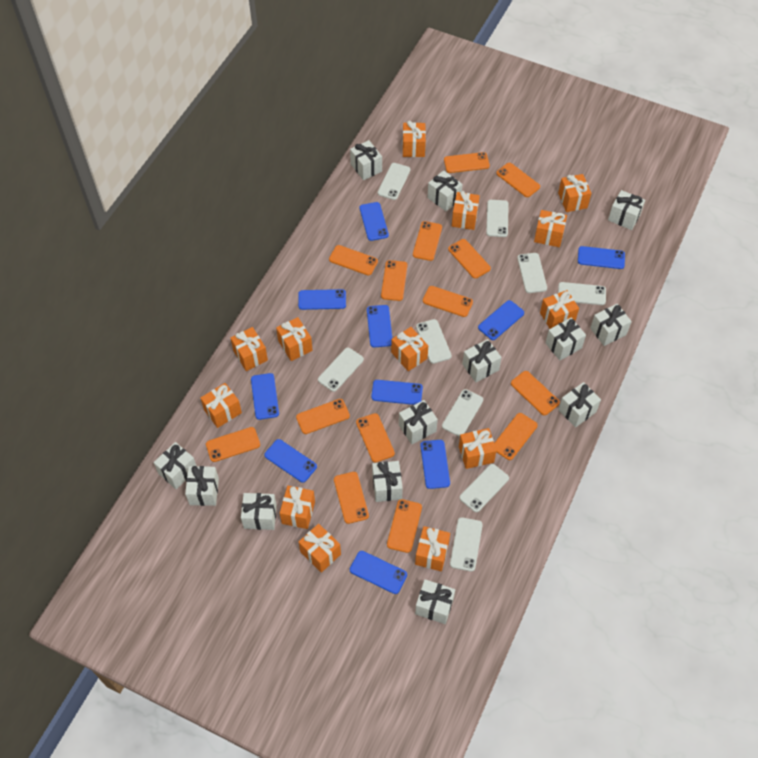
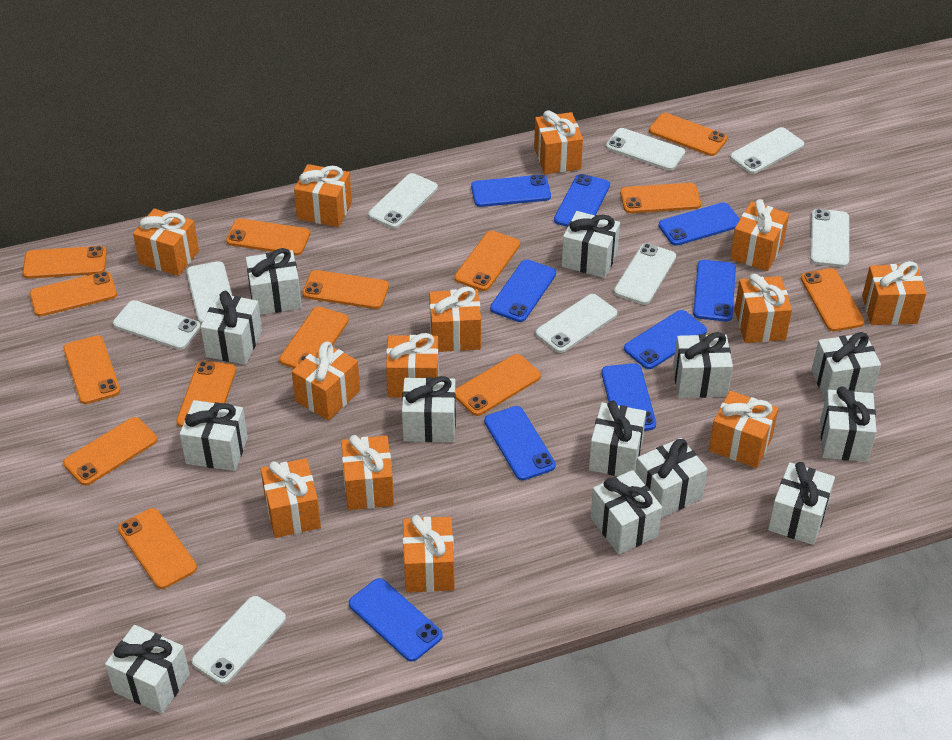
blue phone: 10 -> 9

